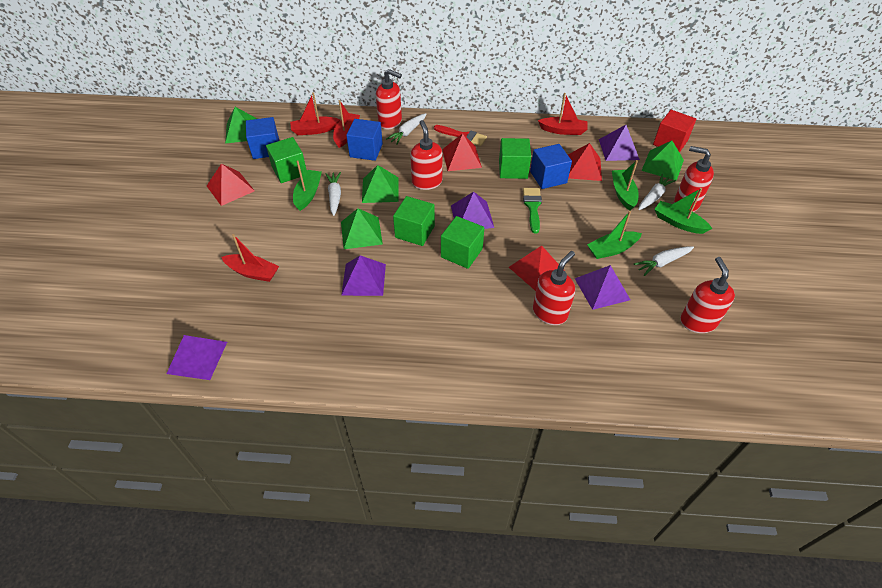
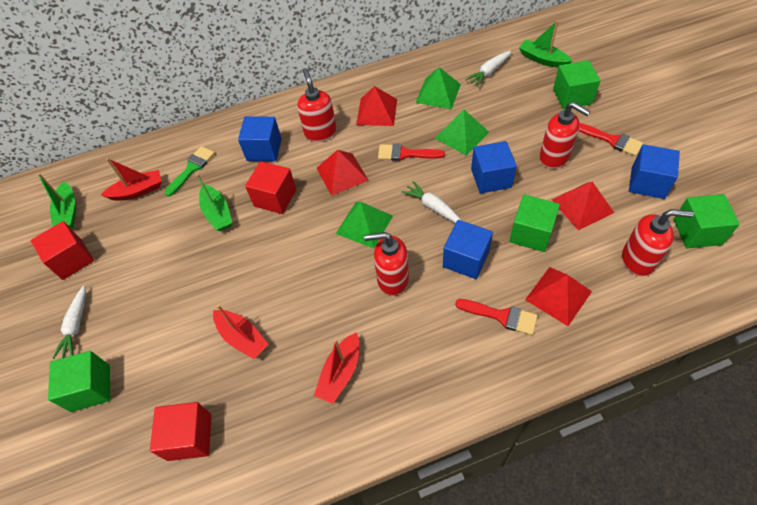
blue cube: 3 -> 4
green boat: 4 -> 3
green pyramid: 4 -> 3
purple pyramid: 5 -> 0
red boat: 4 -> 3
red brush: 1 -> 3
red cube: 1 -> 3
red soap dispenser: 5 -> 4
white carrot: 4 -> 3

